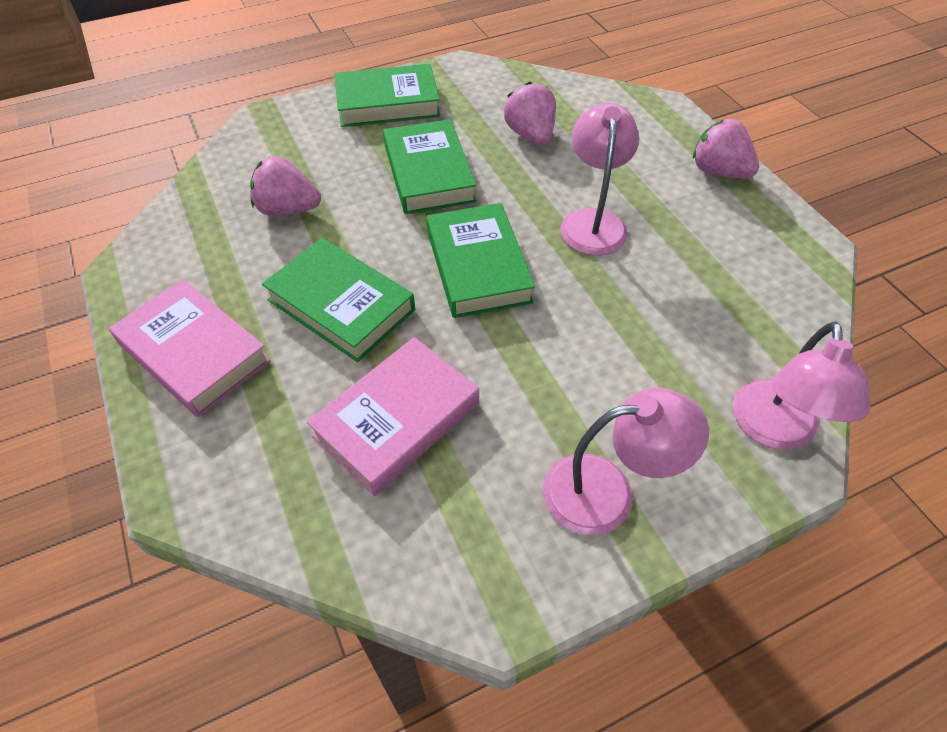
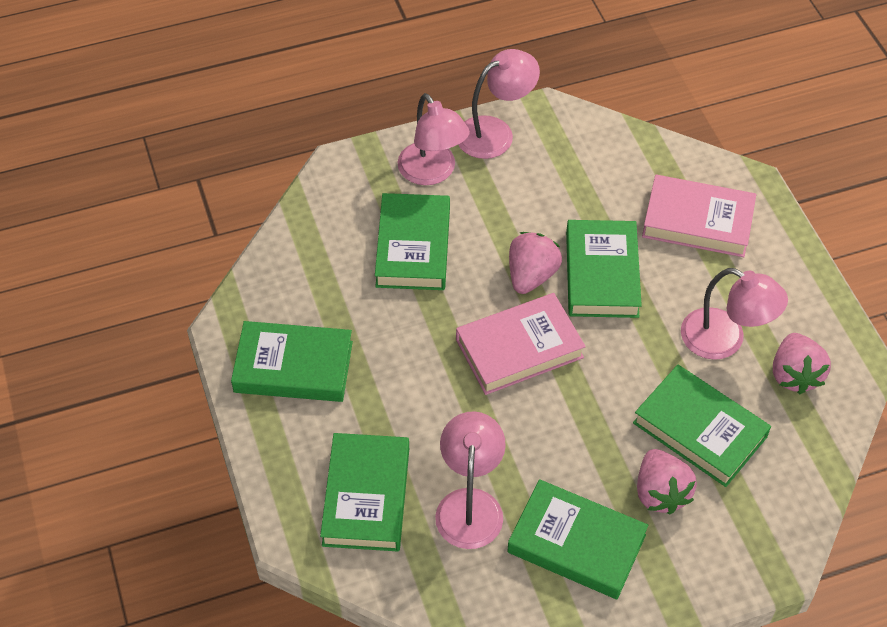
green book: 4 -> 6
pink lamp: 3 -> 4

